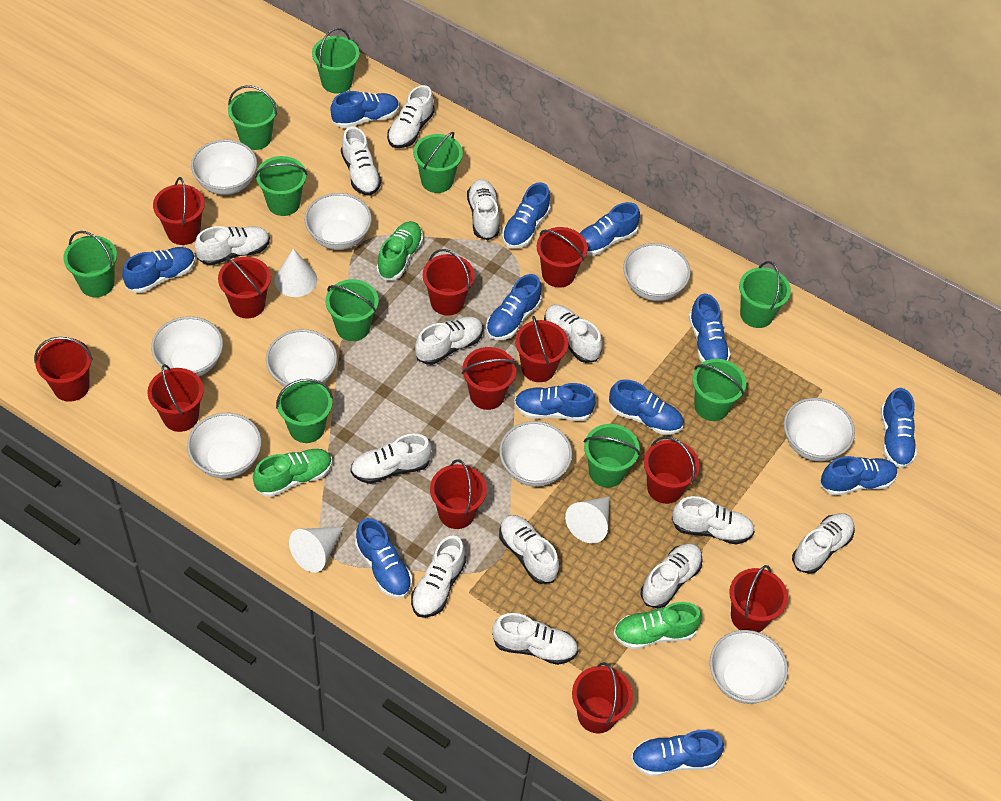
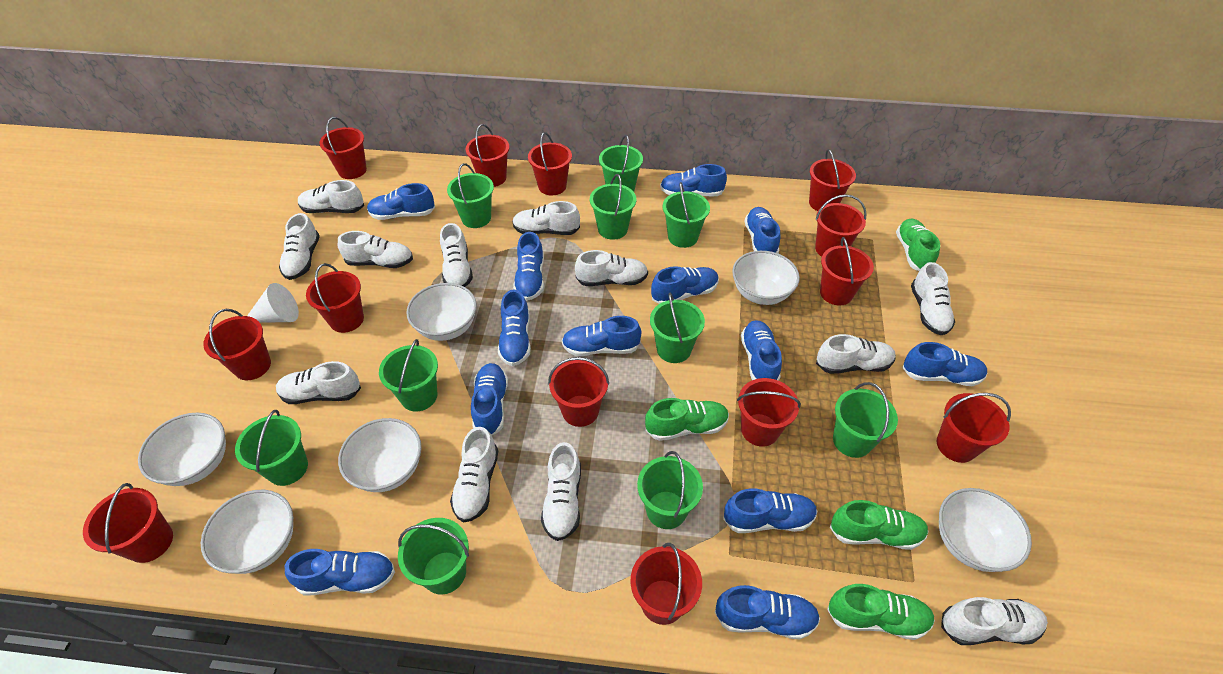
blue shoe: 12 -> 13
green shoe: 3 -> 4
red bucket: 12 -> 13
white bowl: 9 -> 6
white cone: 3 -> 1
white shoe: 13 -> 12

